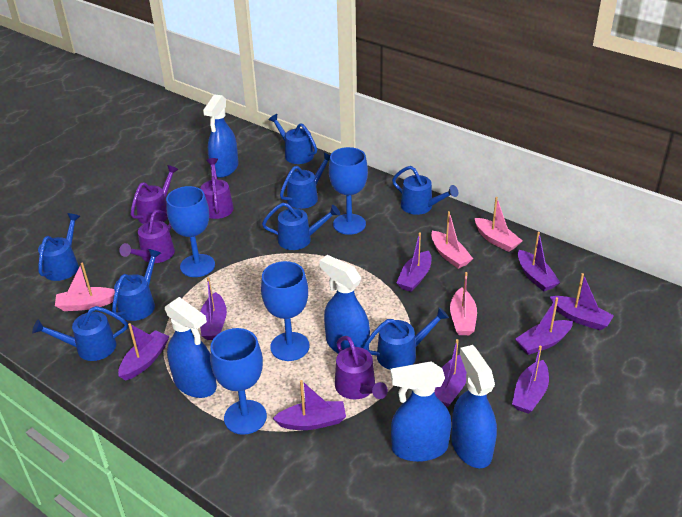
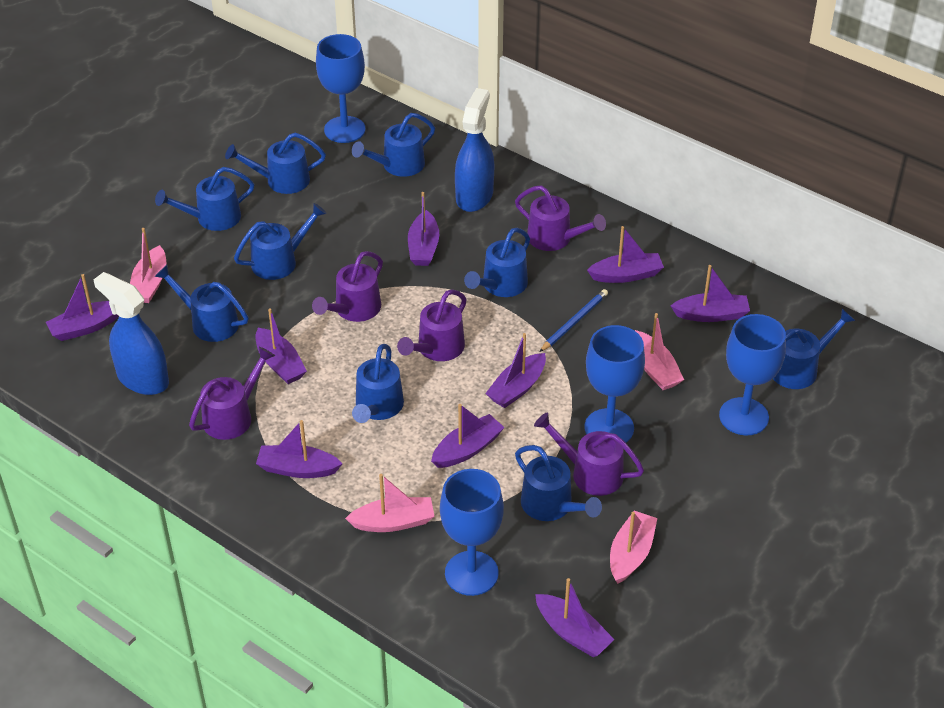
blue pencil: 0 -> 1
blue spray bottle: 5 -> 2
blue watering can: 8 -> 9
purple watering can: 4 -> 5

